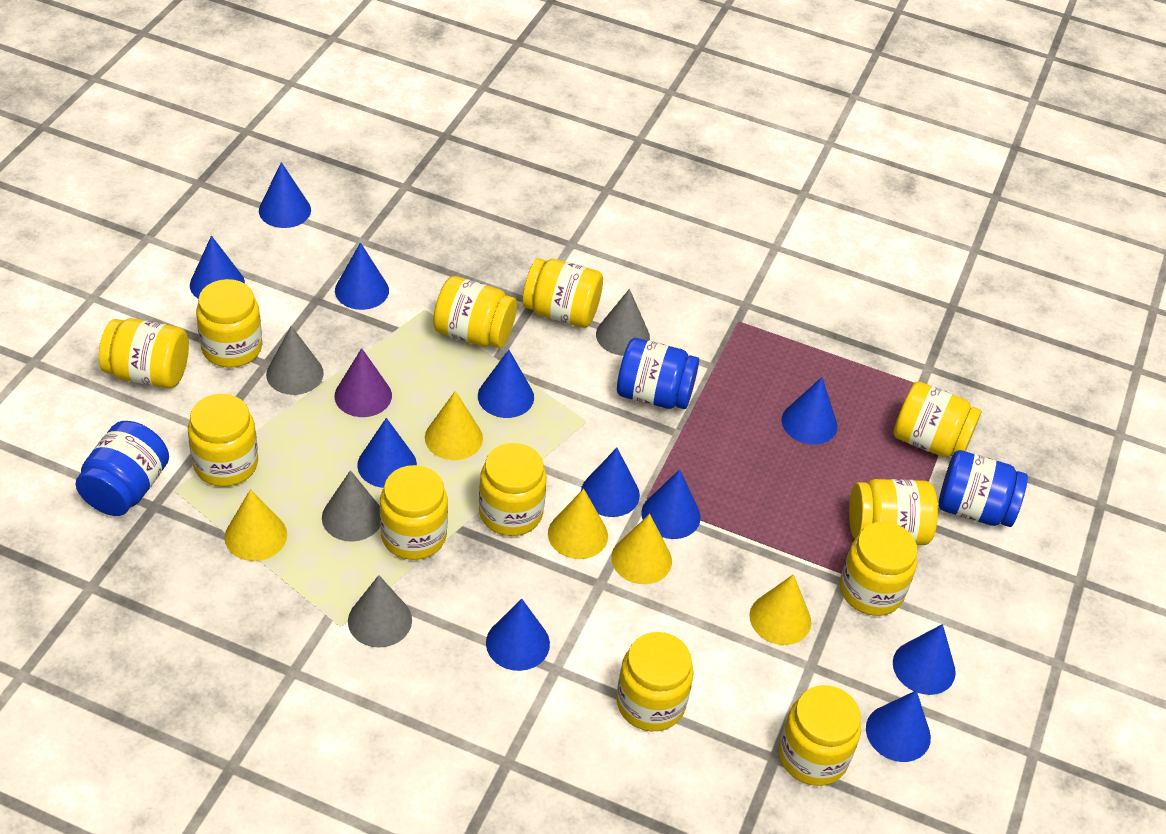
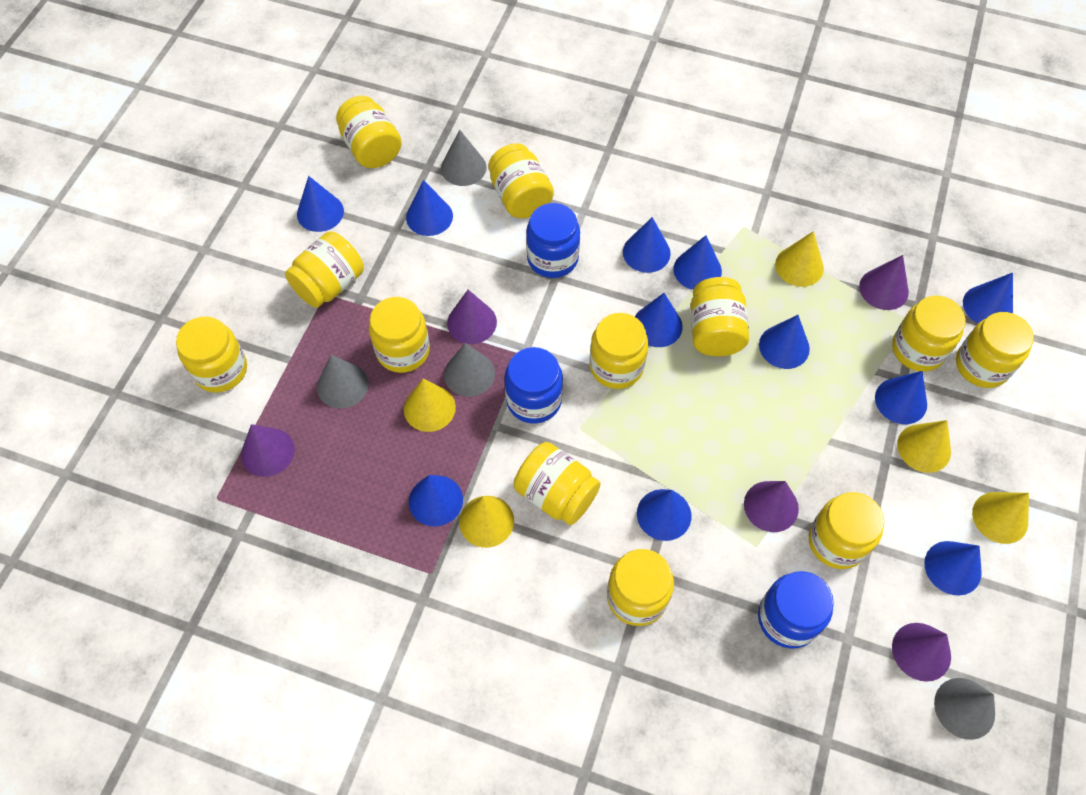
purple cone: 1 -> 5

